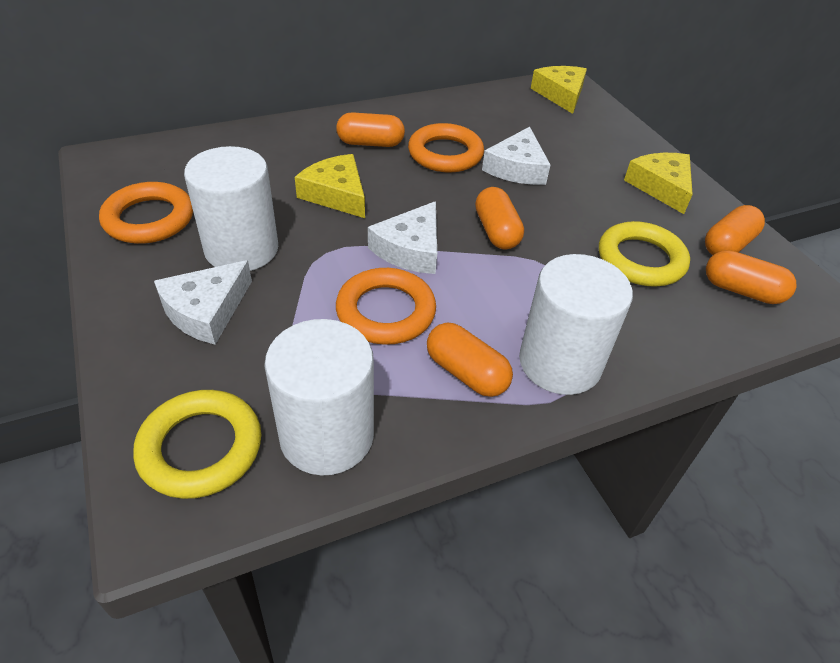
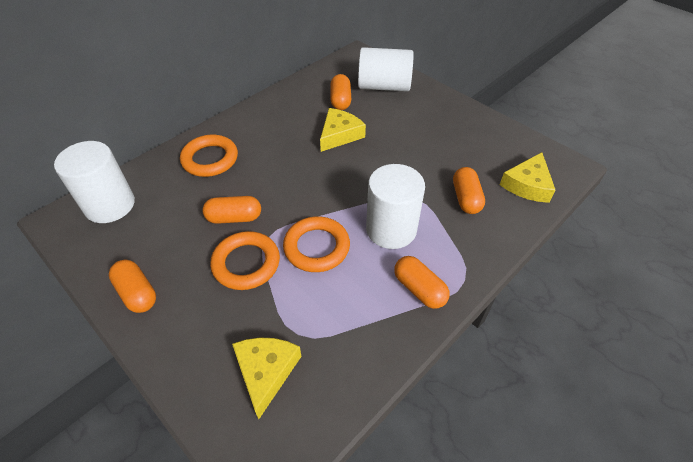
white cheese: 3 -> 0
yellow ring: 2 -> 0

